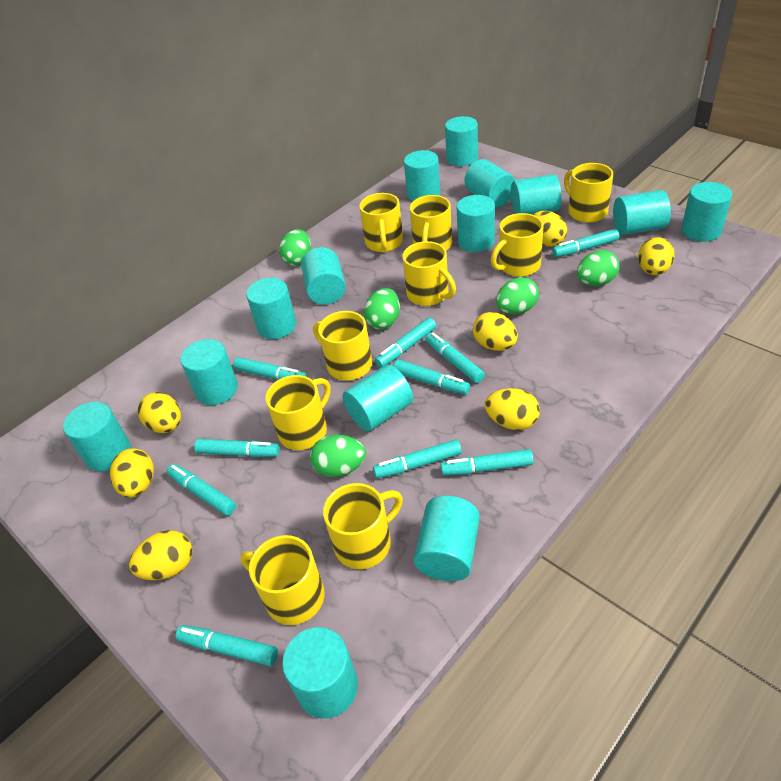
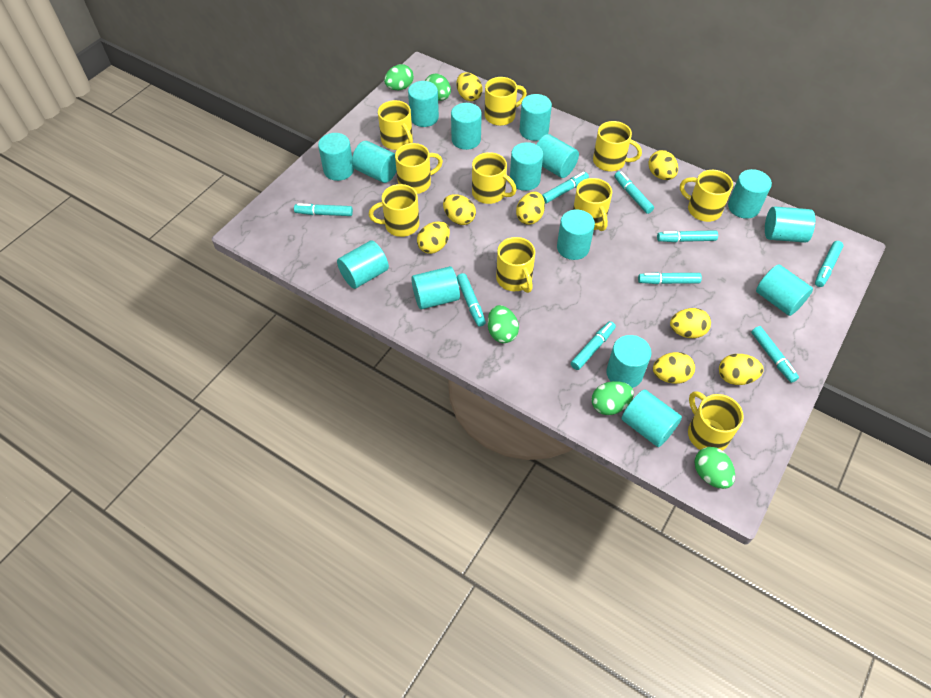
turquoise cylinder: 14 -> 15
turquoise marker: 10 -> 9
yellow egg: 7 -> 8
yellow mug: 9 -> 10

